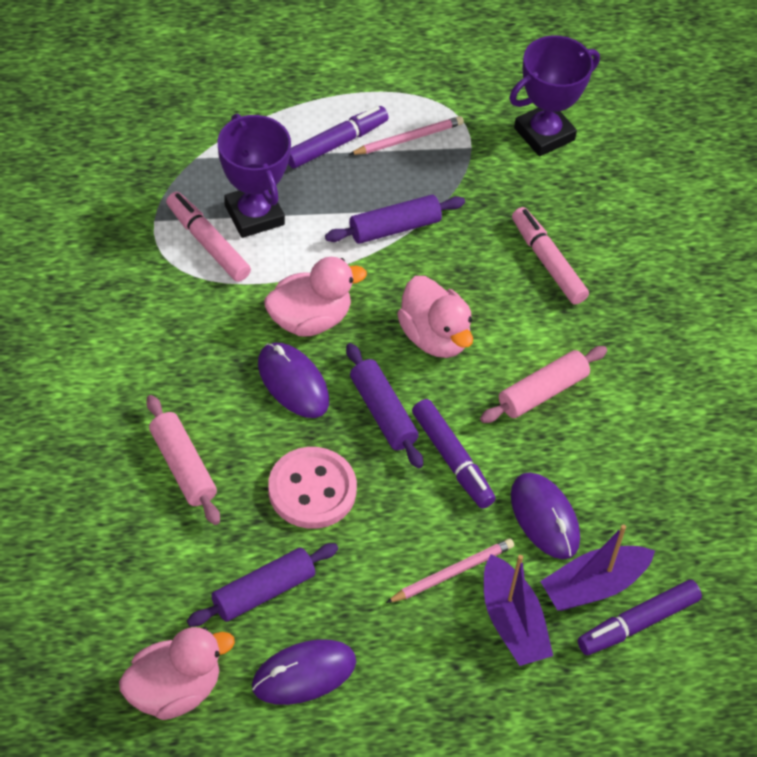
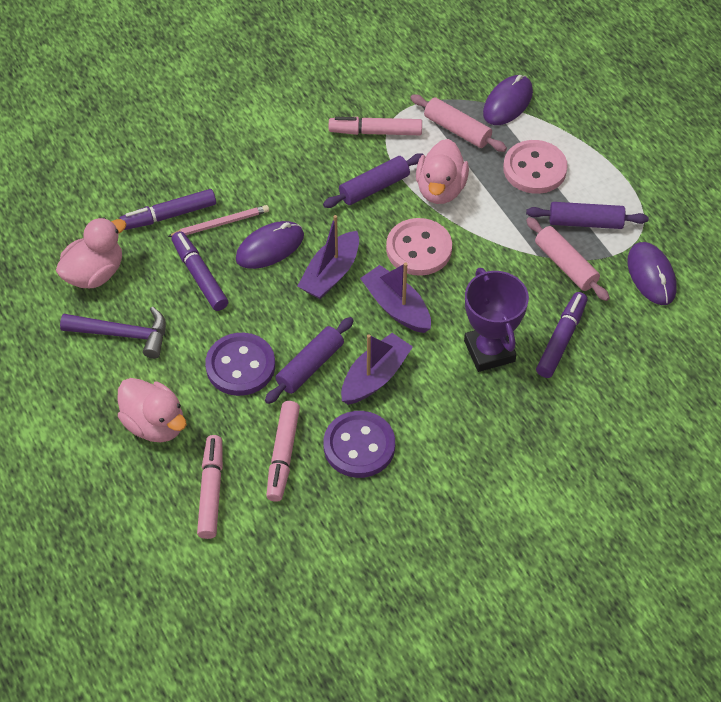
pink button: 1 -> 2
pink marker: 2 -> 3
pink pencil: 2 -> 1
purple boat: 2 -> 3
purple button: 0 -> 2
purple hammer: 0 -> 1
purple trophy: 2 -> 1

